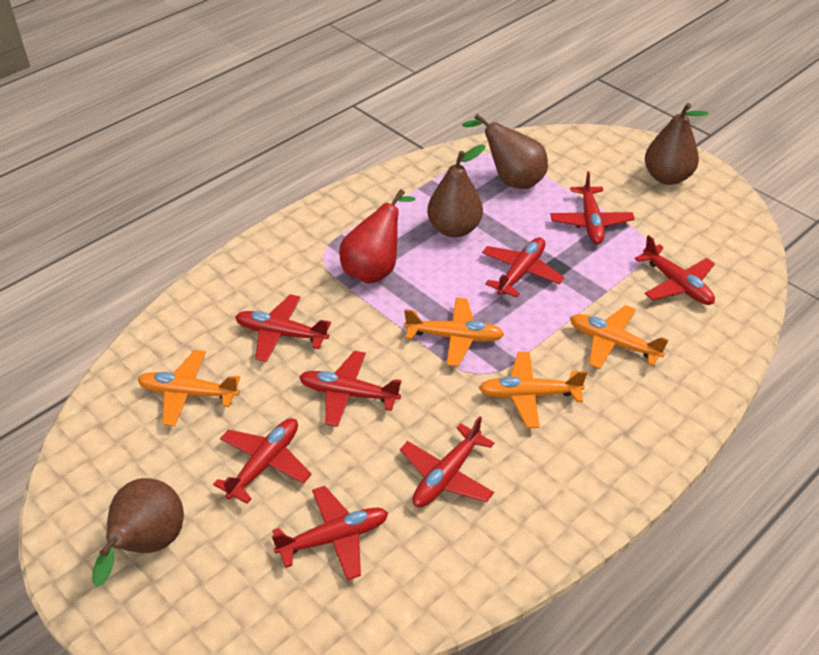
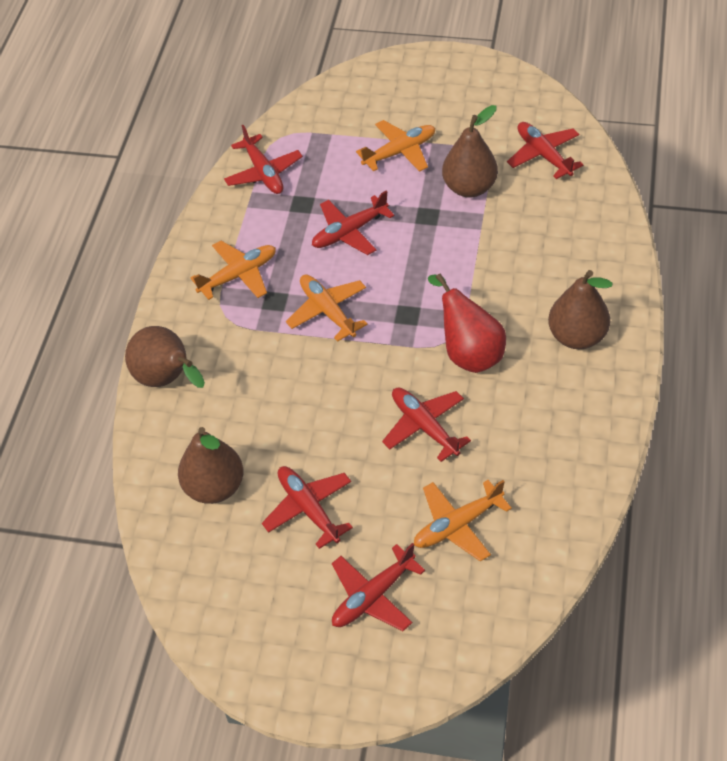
red plane: 8 -> 6

